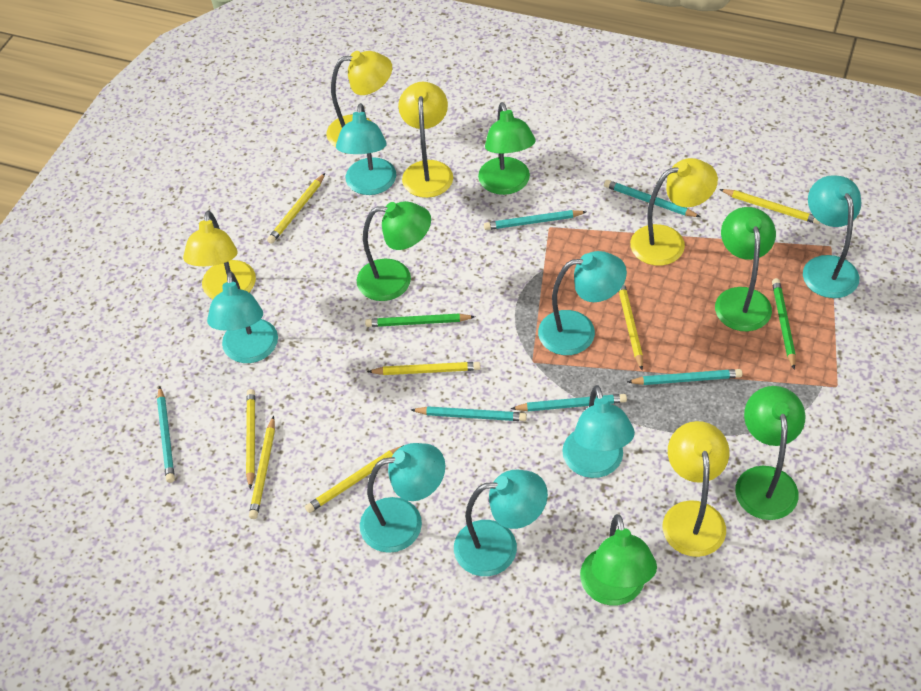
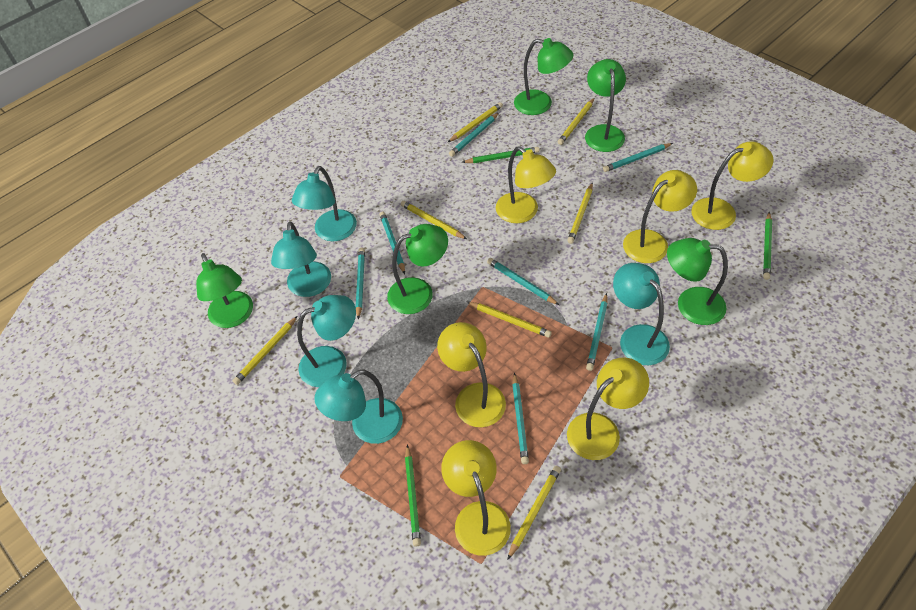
green pencil: 2 -> 3
turquoise lamp: 7 -> 5
turquoise pencil: 6 -> 7
yellow lamp: 5 -> 6

